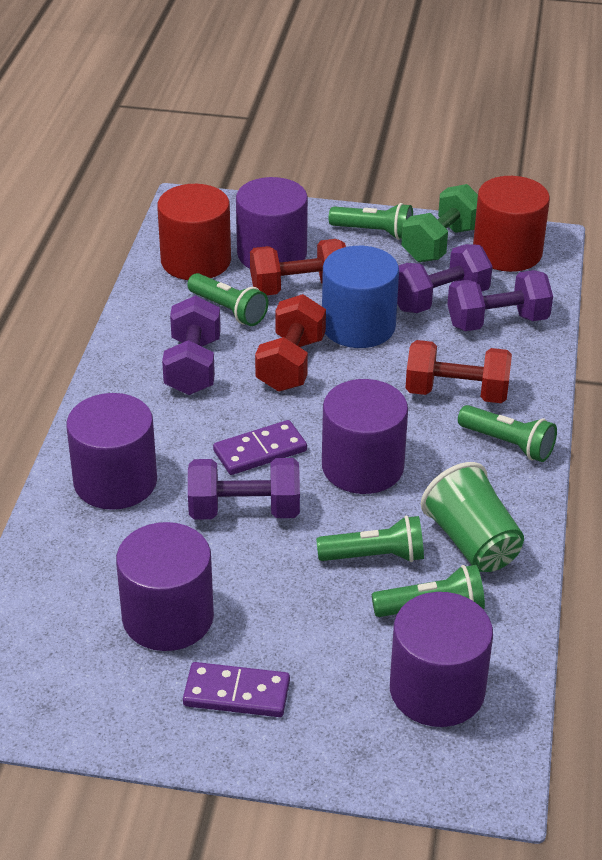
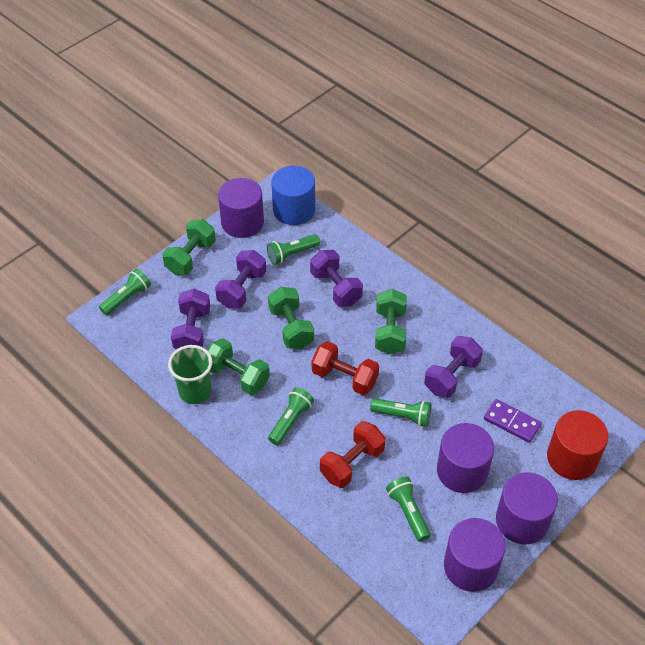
green dumbbell: 1 -> 4
purple cylinder: 5 -> 4
purple domino: 2 -> 1
red cylinder: 2 -> 1
red dumbbell: 3 -> 2

